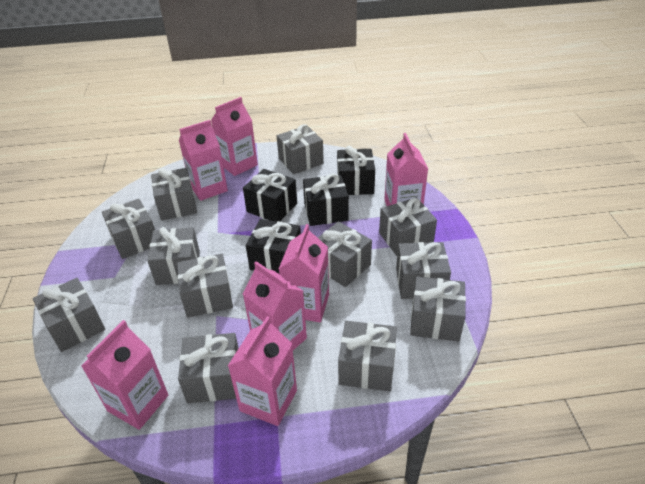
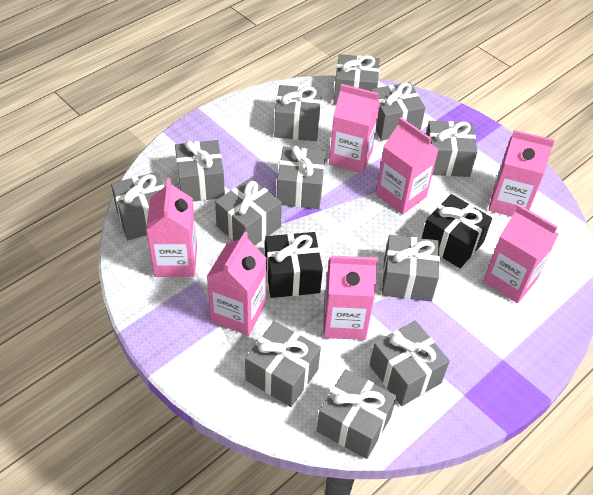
black gift: 4 -> 2

